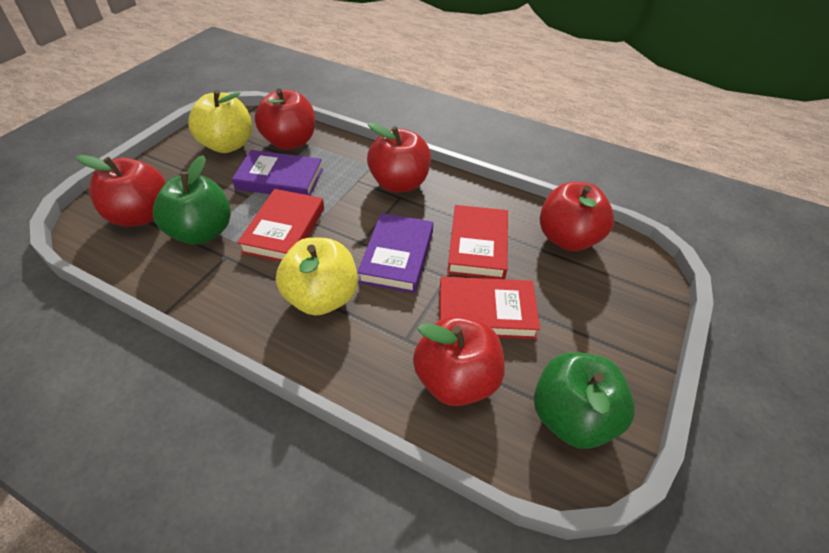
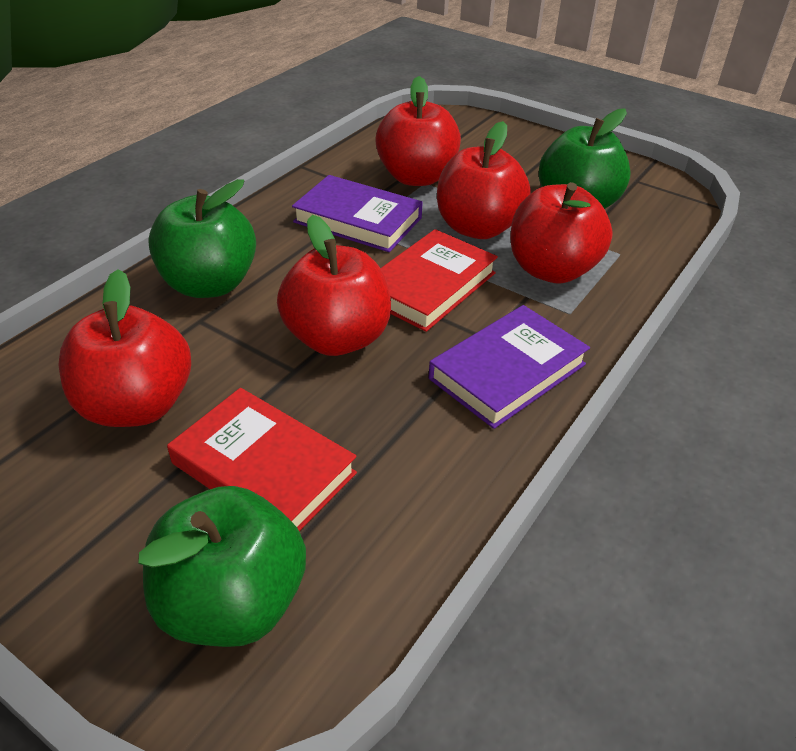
green apple: 2 -> 3
red book: 3 -> 2
yellow apple: 2 -> 0

